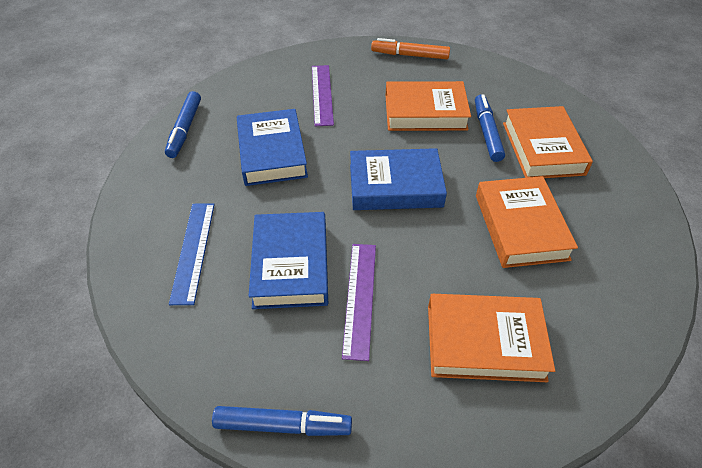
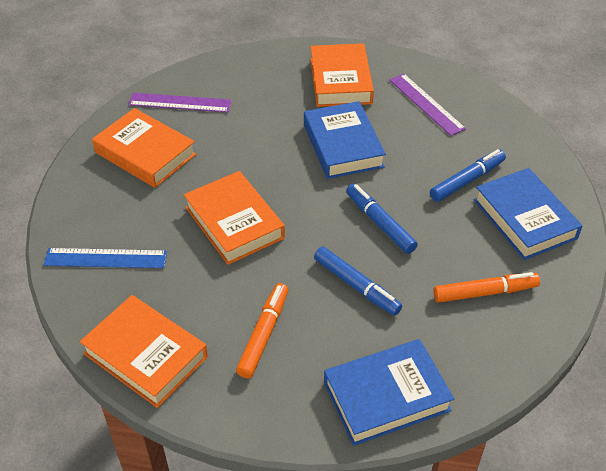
orange marker: 1 -> 2

